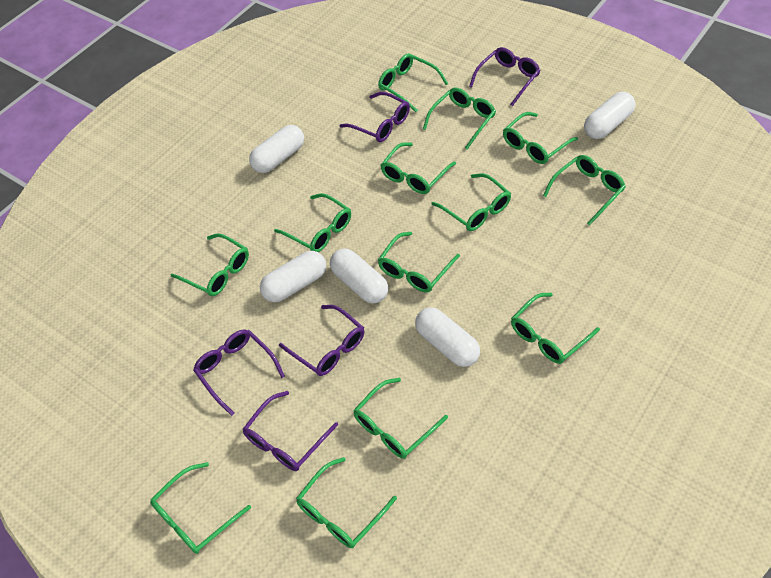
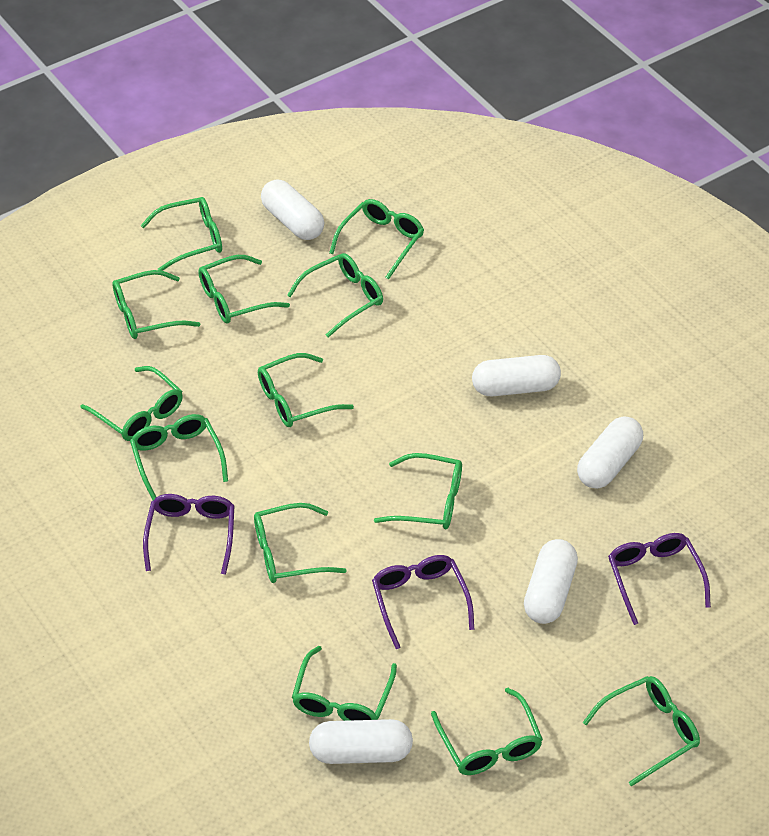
purple glasses: 5 -> 3

